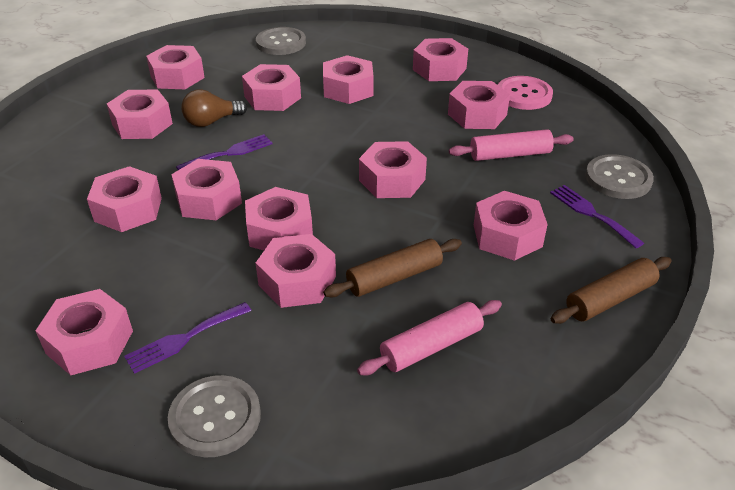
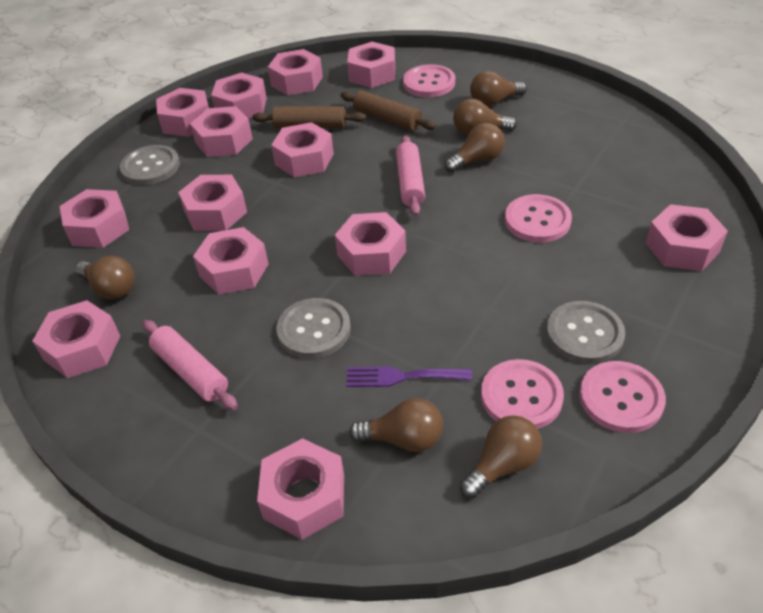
brown light bulb: 1 -> 6
pink button: 1 -> 4
purple fork: 3 -> 1

